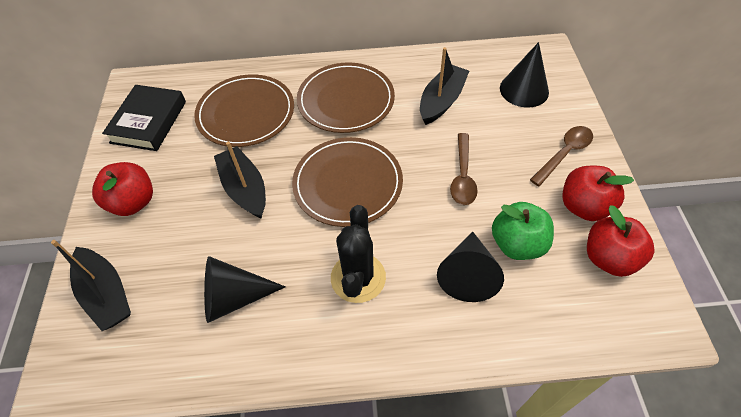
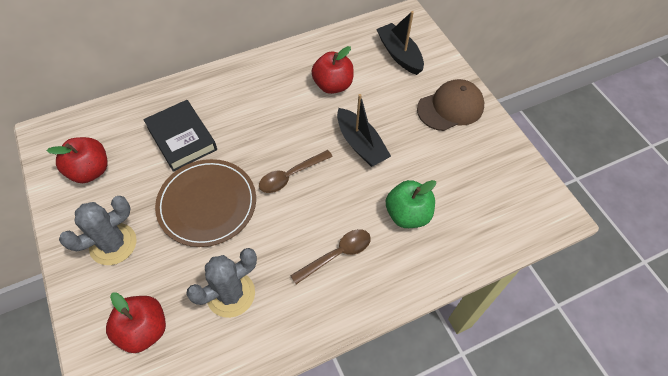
black boat: 3 -> 2
black cactus: 1 -> 0
black cone: 3 -> 0
brown cap: 0 -> 1
brown plate: 3 -> 1
grey cactus: 0 -> 2

